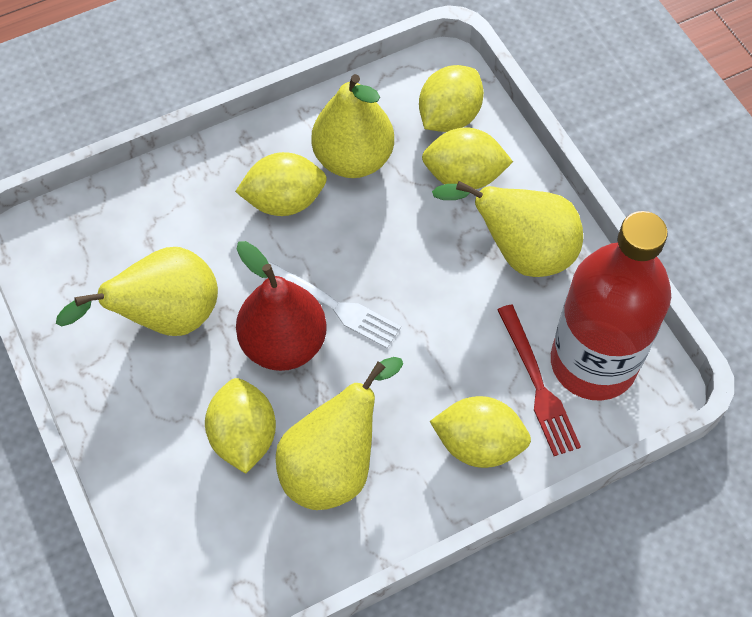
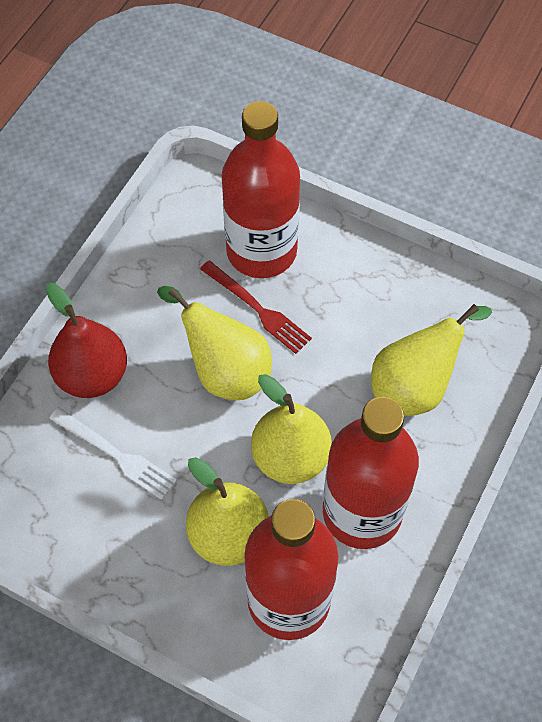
red bottle: 1 -> 3
yellow lemon: 5 -> 0

